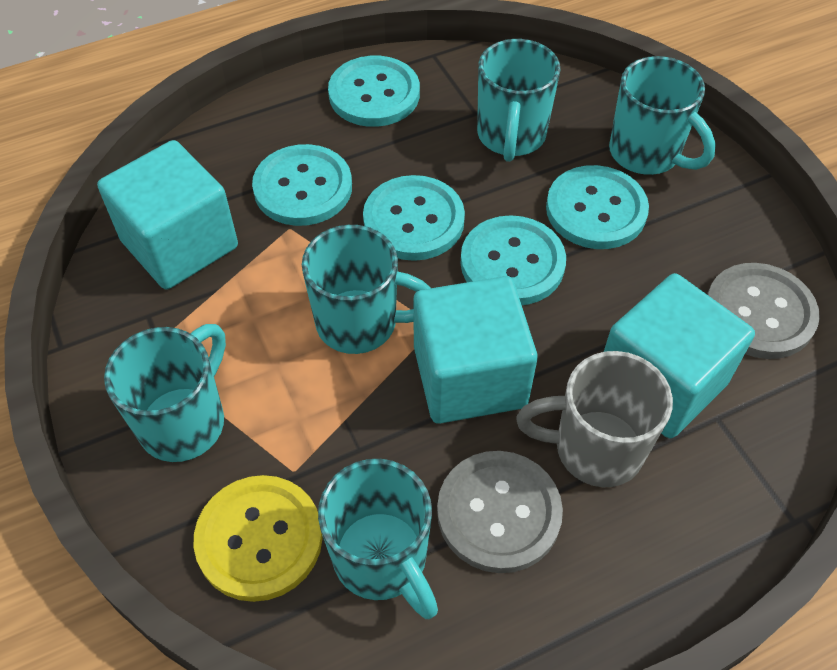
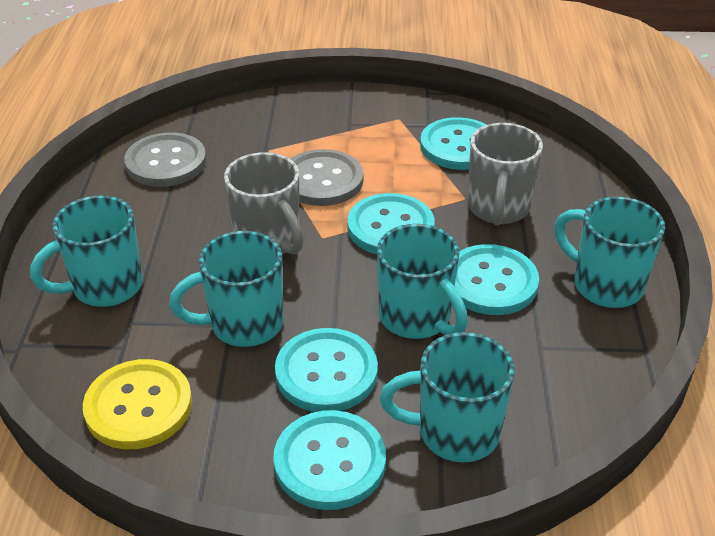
grey mug: 1 -> 2
turquoise cube: 3 -> 0

